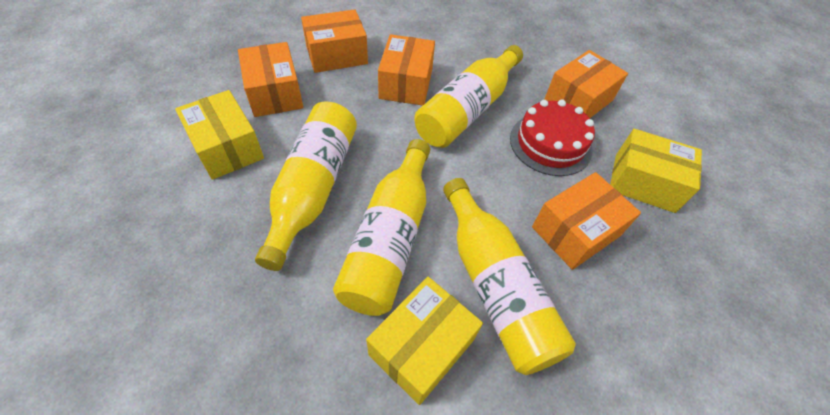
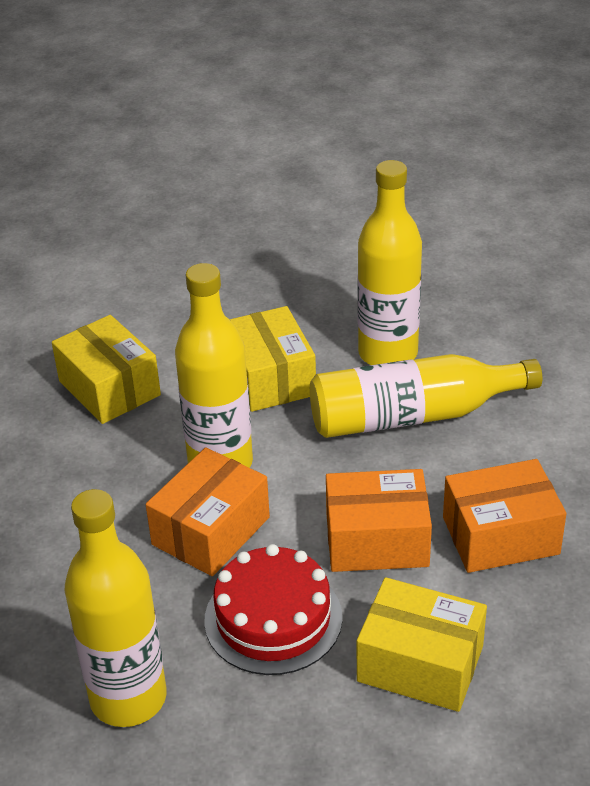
orange box: 5 -> 3

